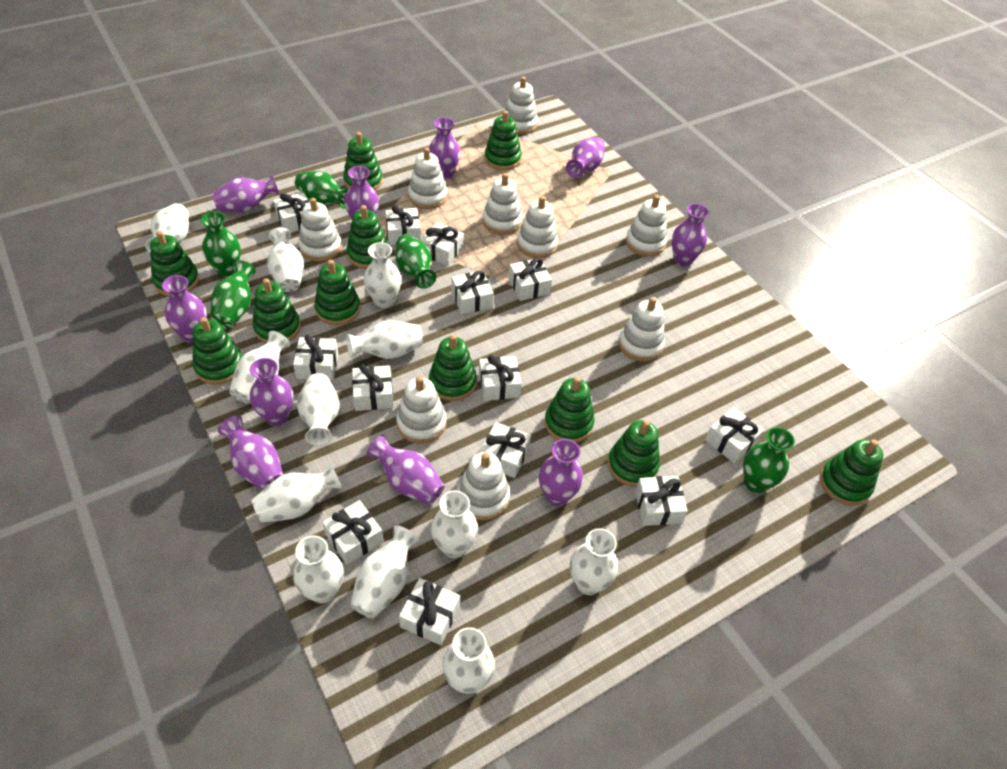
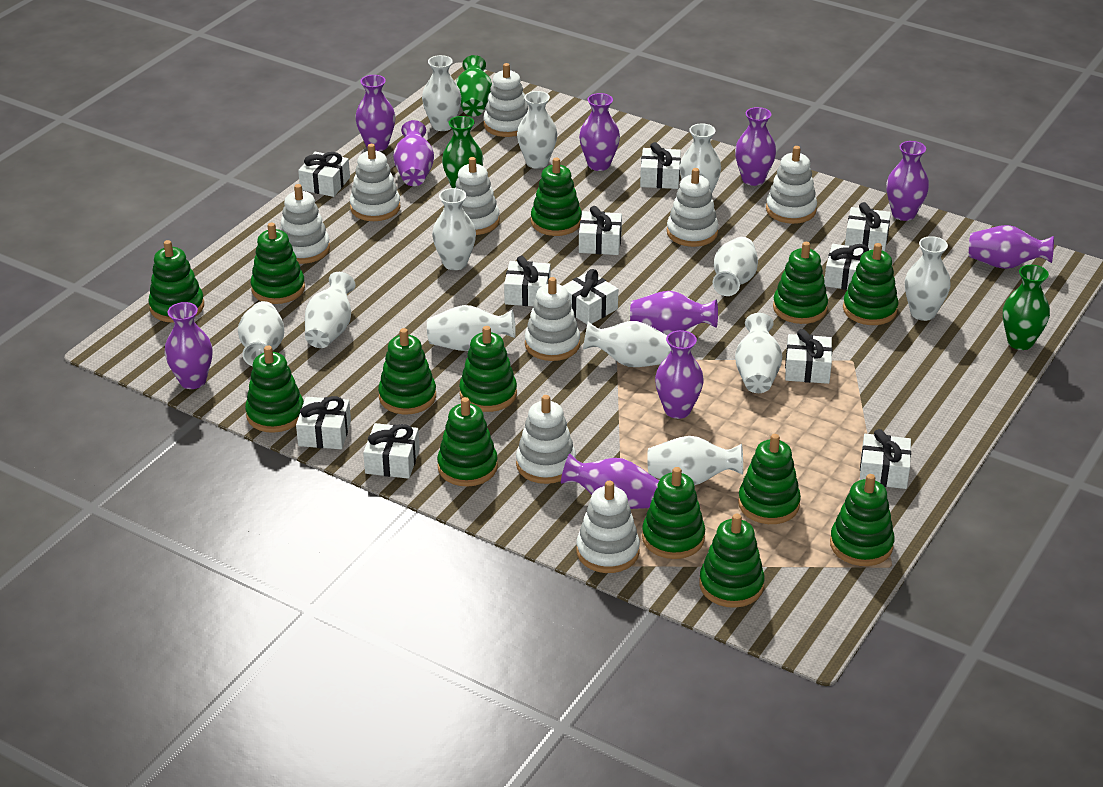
green stacking toy: 11 -> 13
green vase: 5 -> 3
white gift: 13 -> 11

